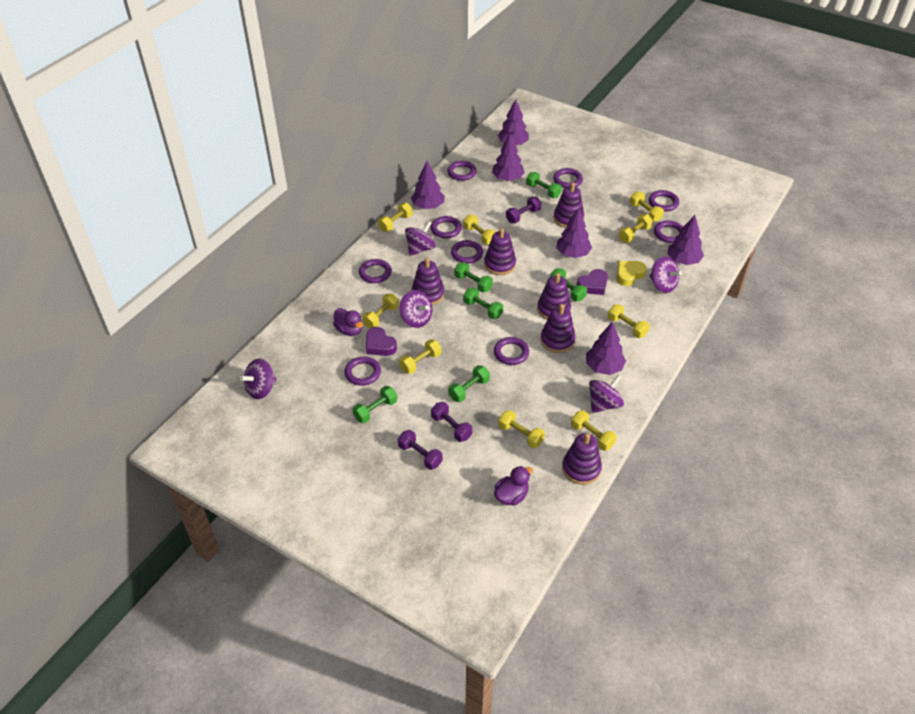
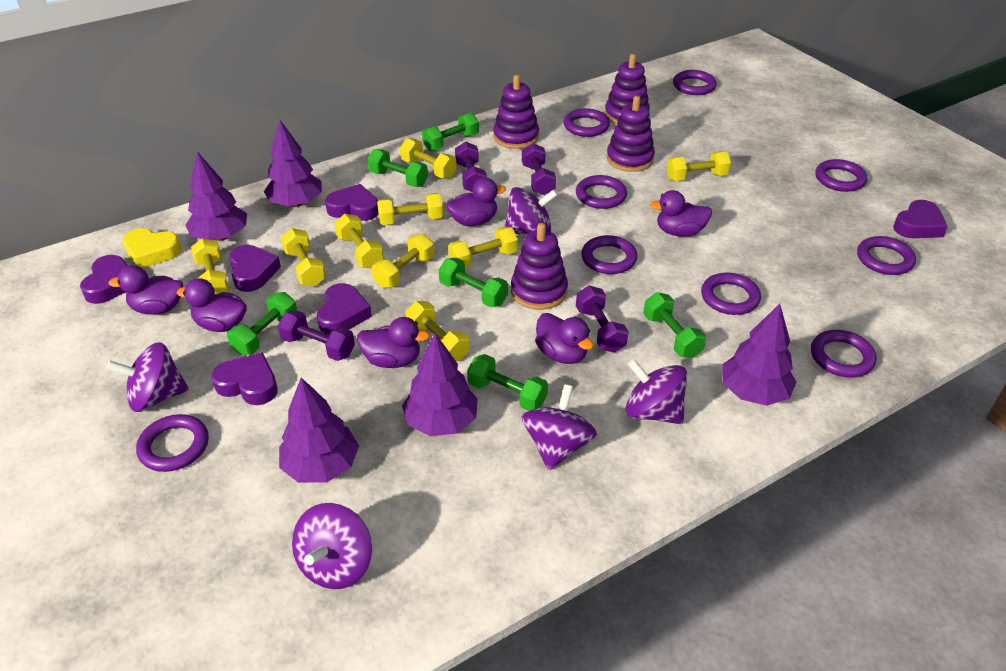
purple duck: 2 -> 6
purple dumbbell: 3 -> 4
purple heart: 2 -> 6
purple stacking toy: 6 -> 4
purple tree: 6 -> 5

